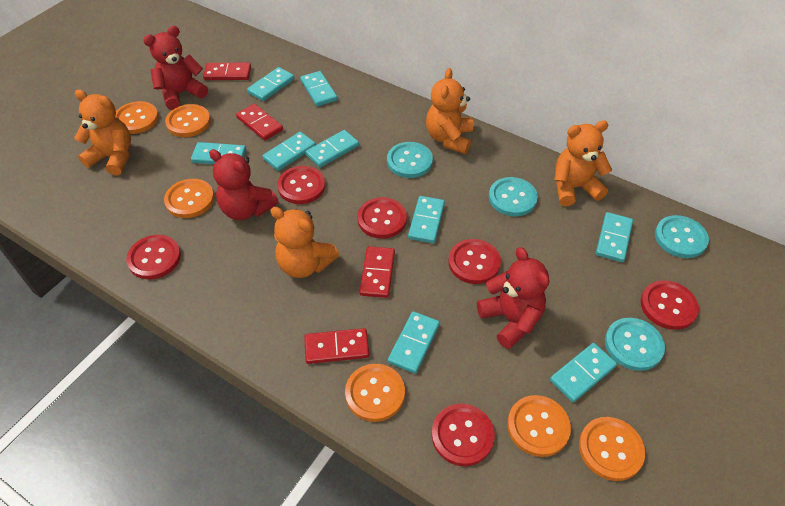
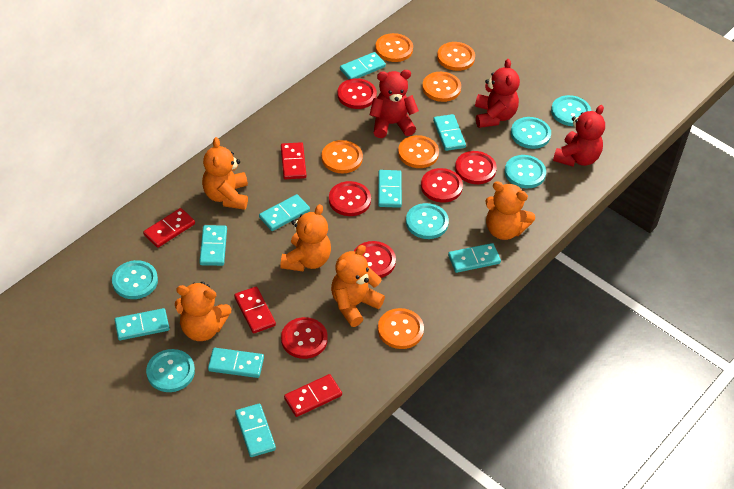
orange teddy bear: 4 -> 5
turquoise button: 4 -> 6

